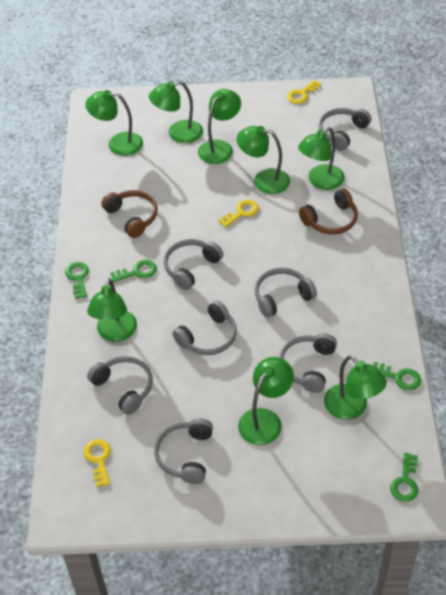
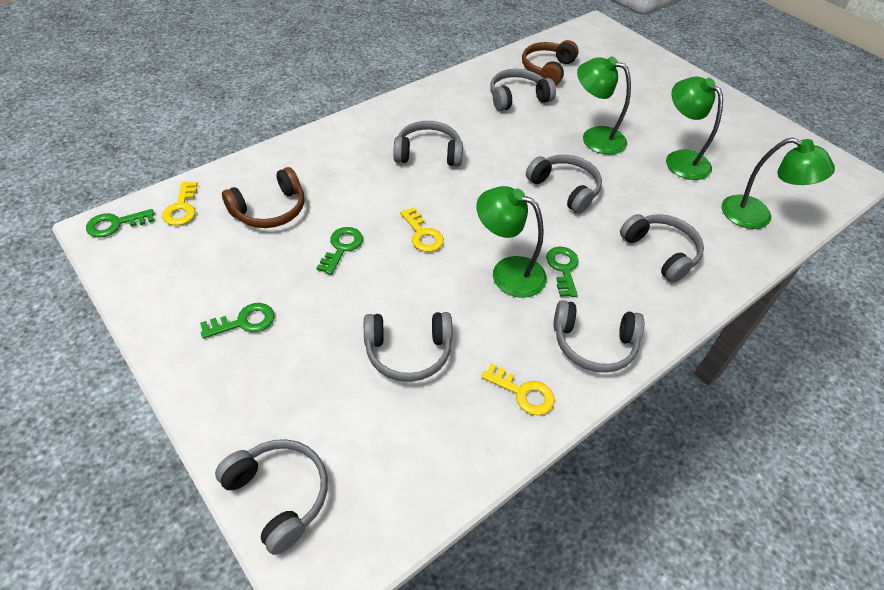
green lamp: 8 -> 4

